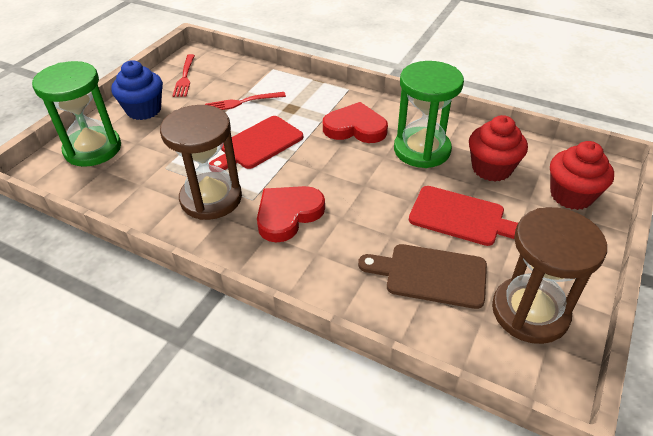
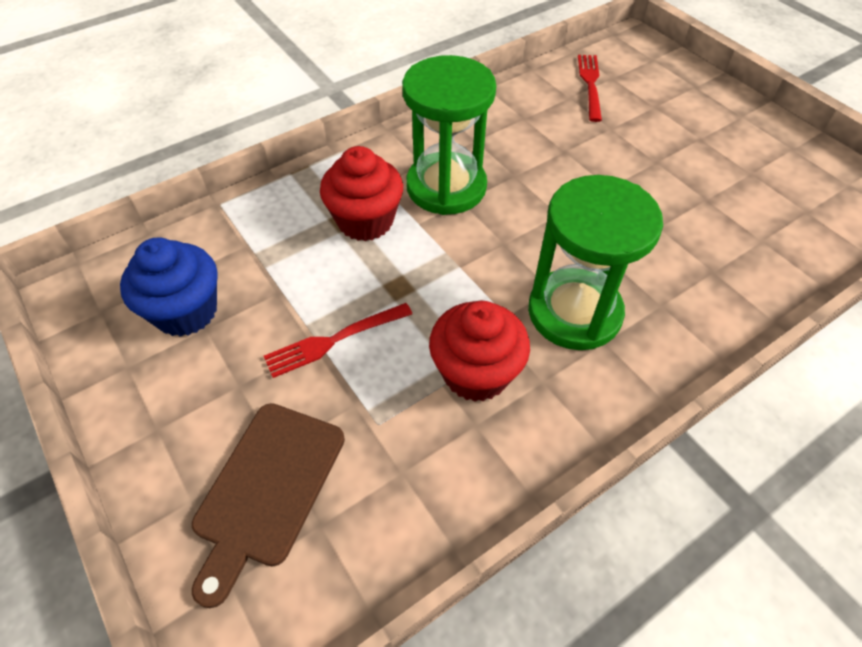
brown hourglass: 2 -> 0
red cutting board: 2 -> 0
red heart: 2 -> 0

